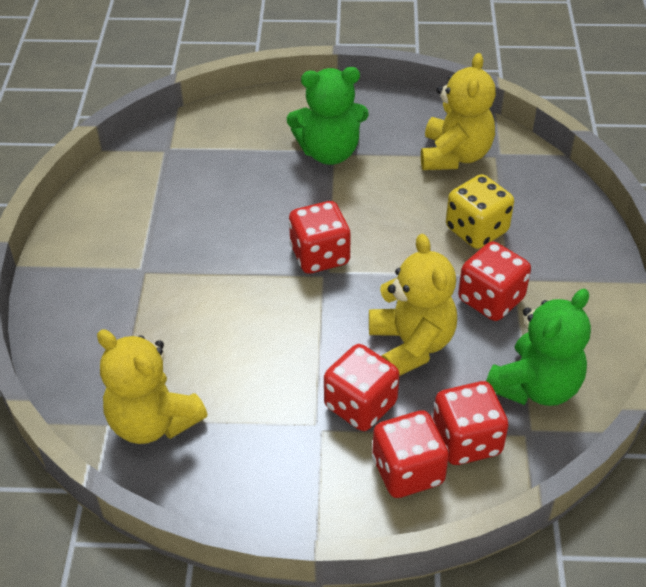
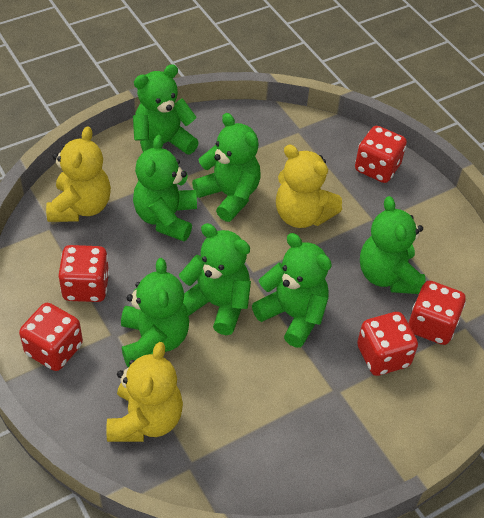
green teddy bear: 2 -> 7
yellow dice: 1 -> 0

